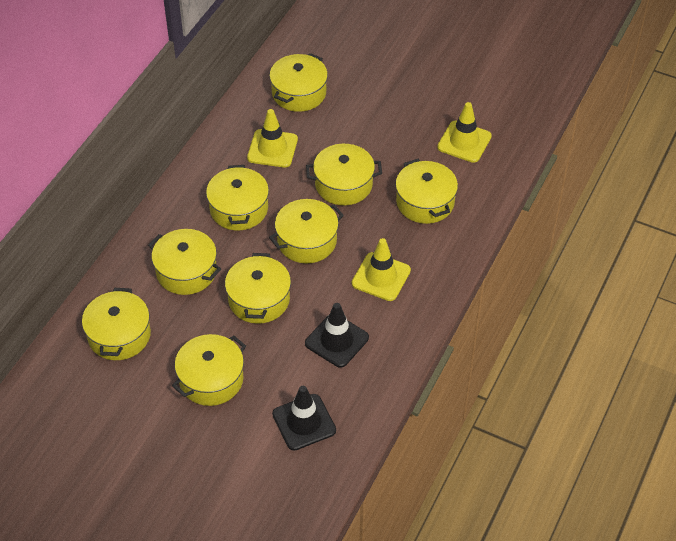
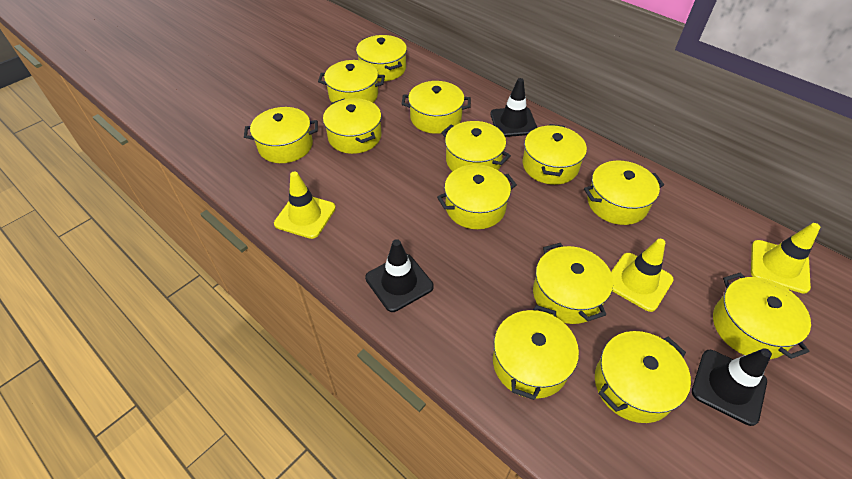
black traffic cone: 2 -> 3
yellow pot: 9 -> 13

